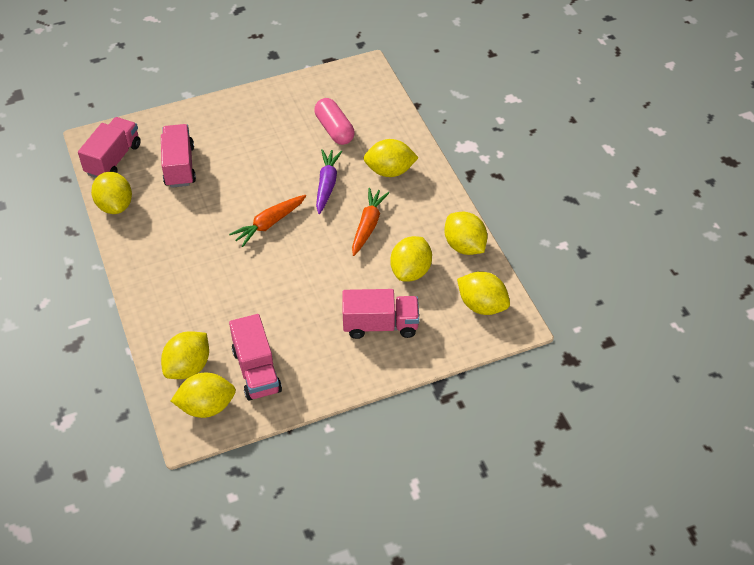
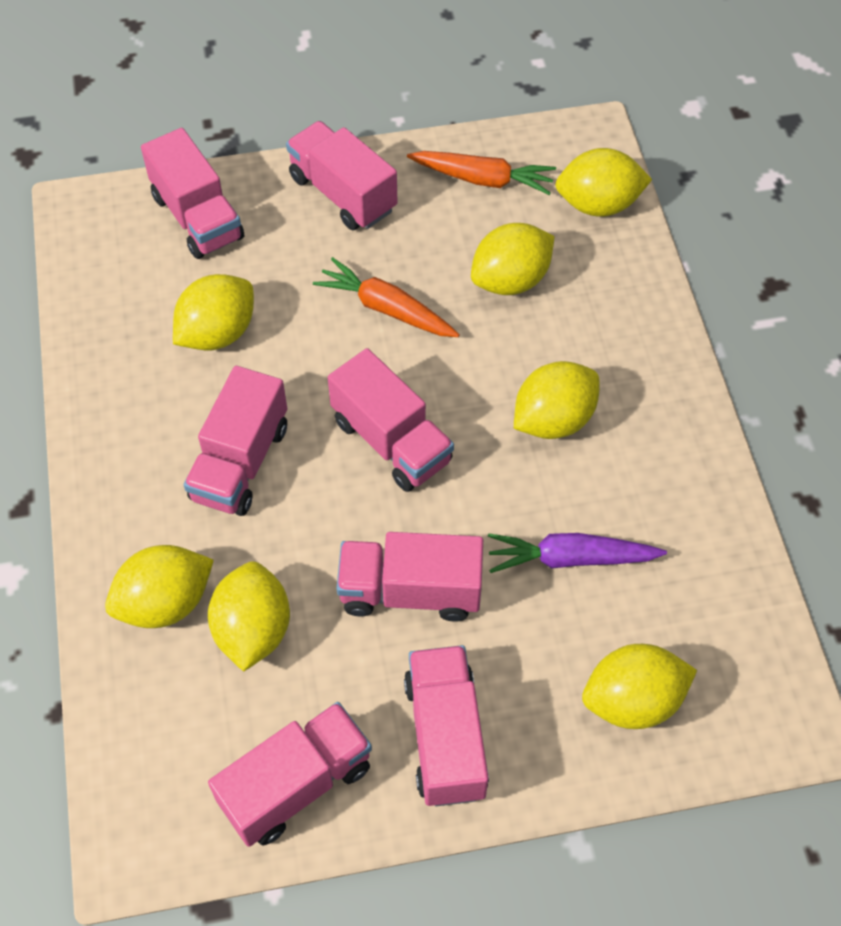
pink capsule: 1 -> 0
pink truck: 4 -> 7

